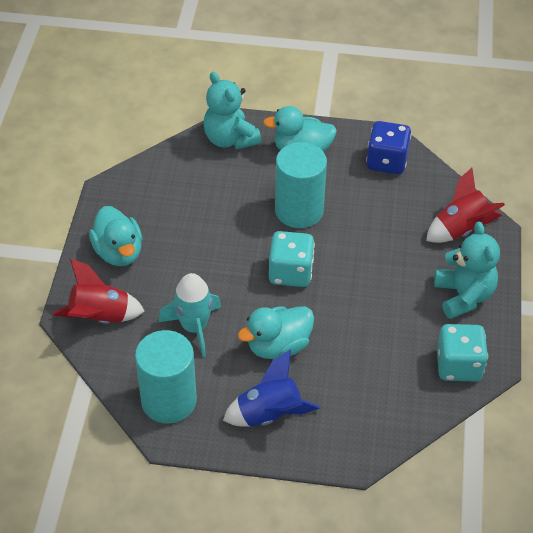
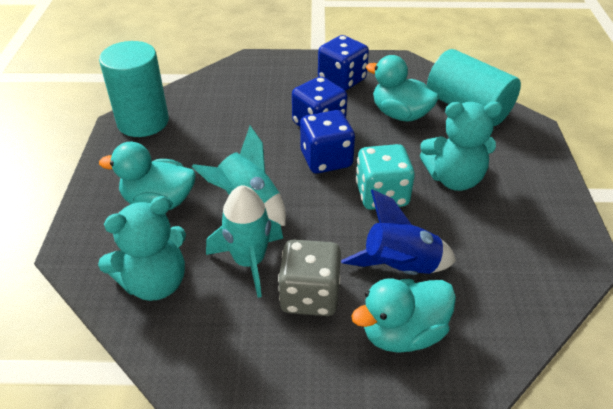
blue dice: 1 -> 3
grey dice: 0 -> 1
red rocket: 2 -> 0
turquoise dice: 2 -> 1
turquoise rocket: 1 -> 2

